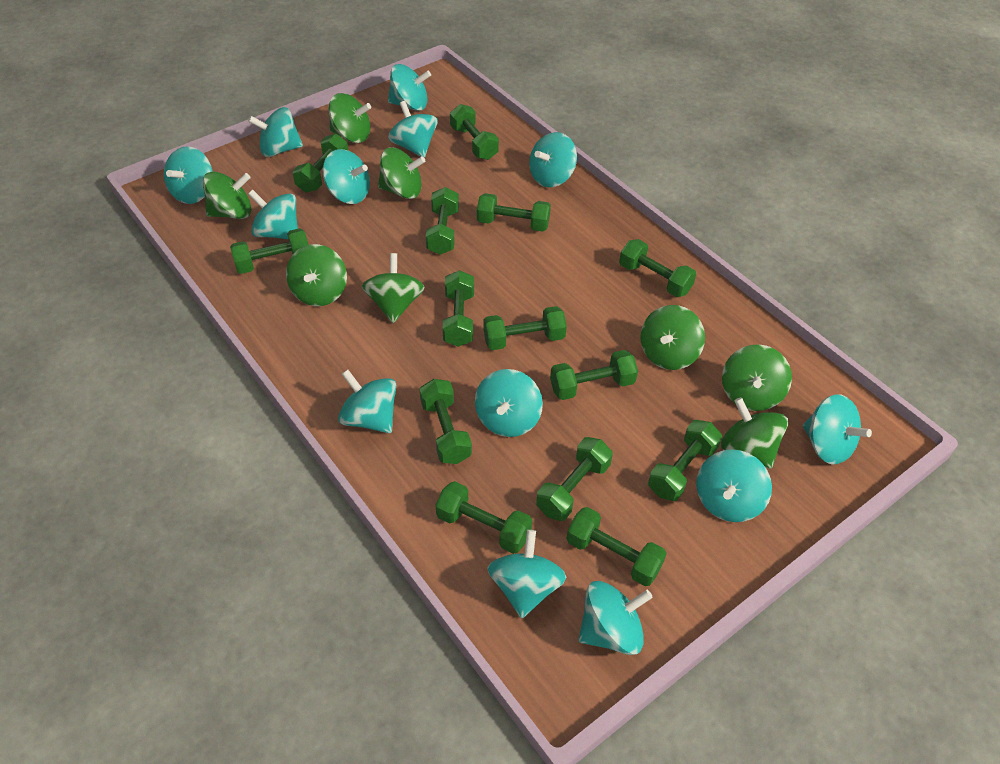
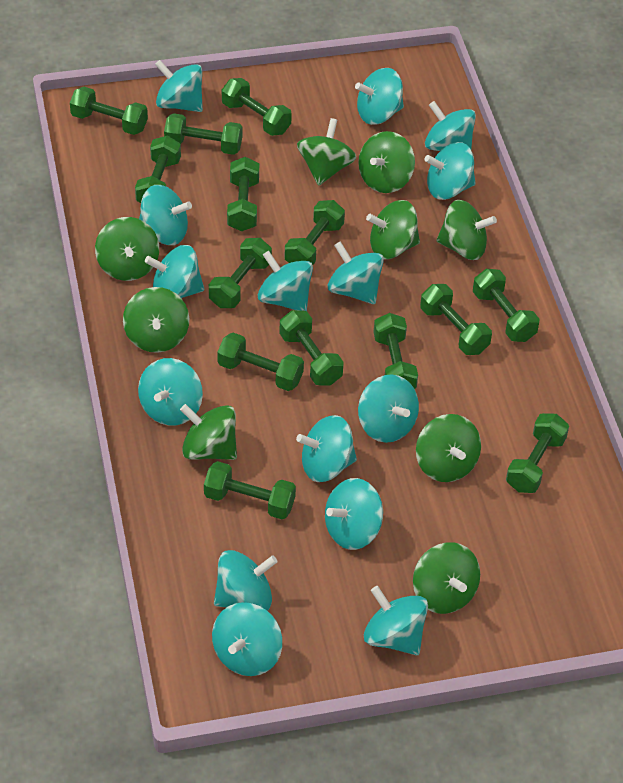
green spinning top: 8 -> 9
turquoise spinning top: 13 -> 15

